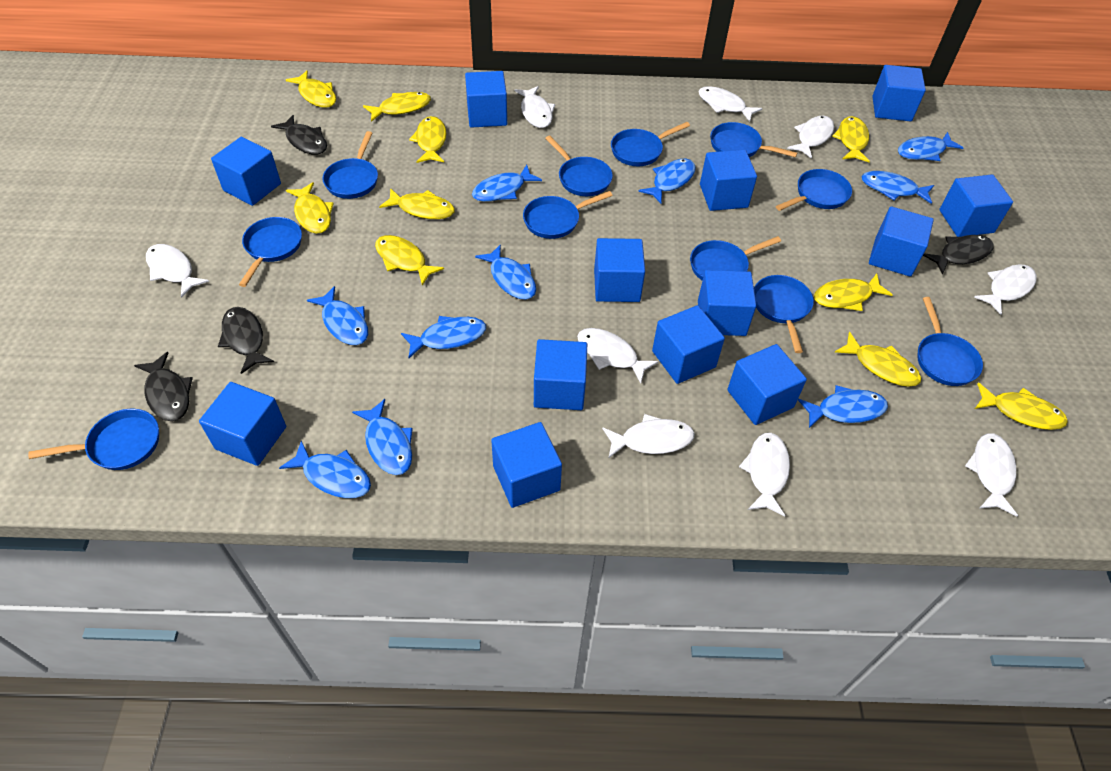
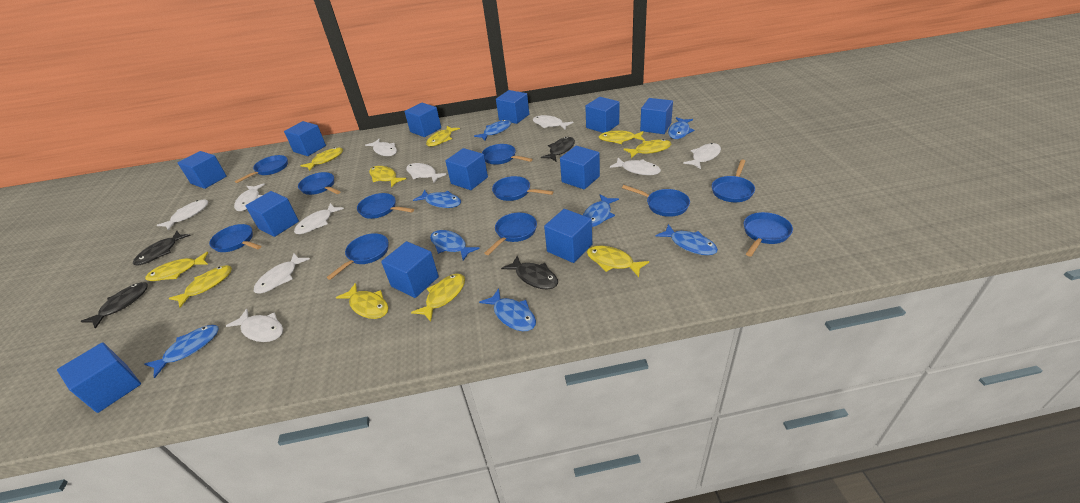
blue cube: 13 -> 12
blue fish: 10 -> 8
white fish: 9 -> 10

